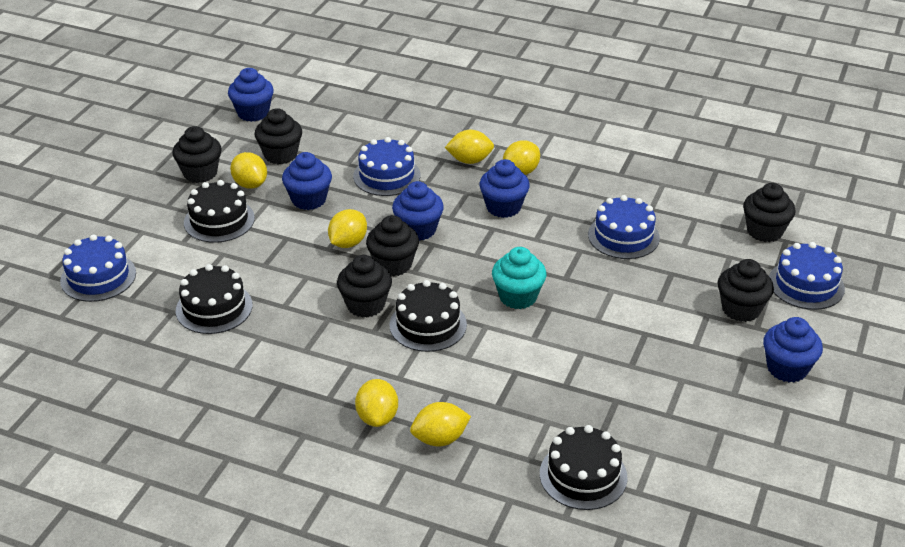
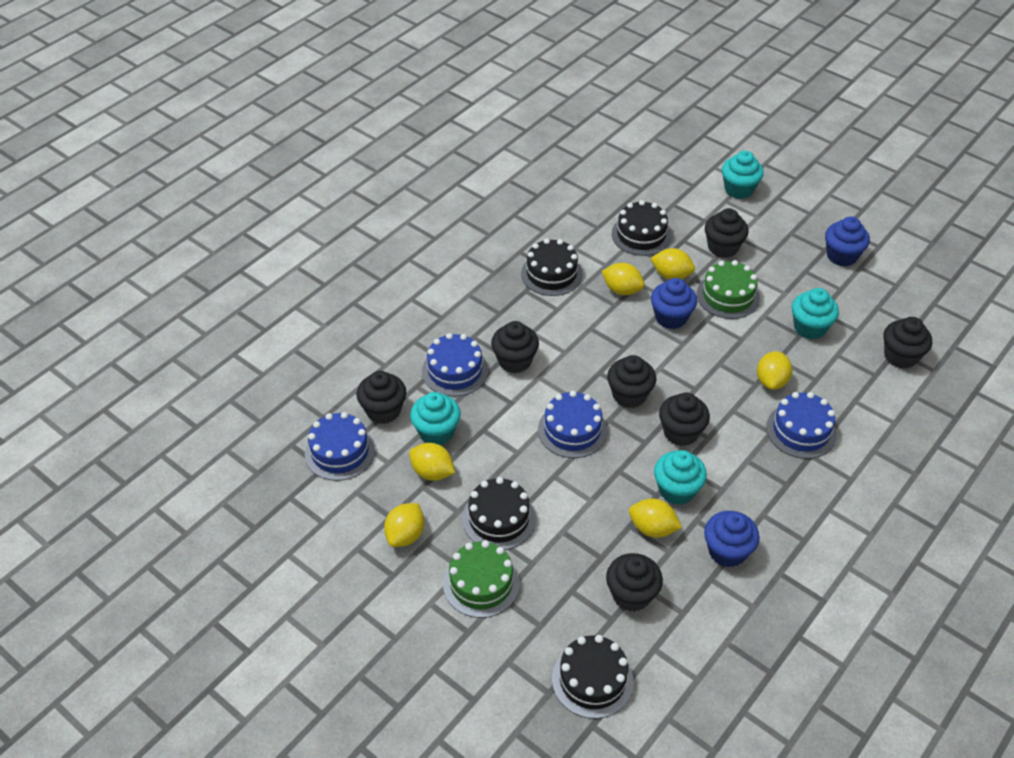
black cupcake: 6 -> 7
blue cupcake: 5 -> 3
green cake: 0 -> 2
turquoise cupcake: 1 -> 4

